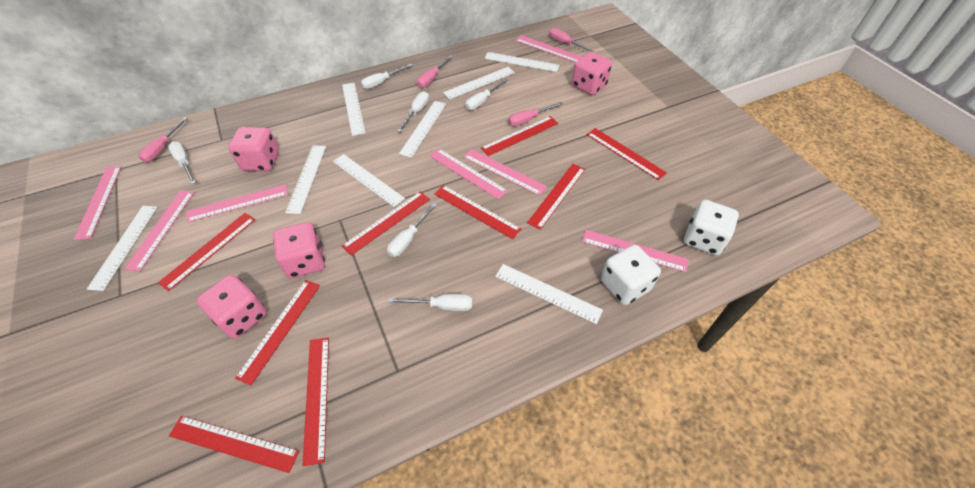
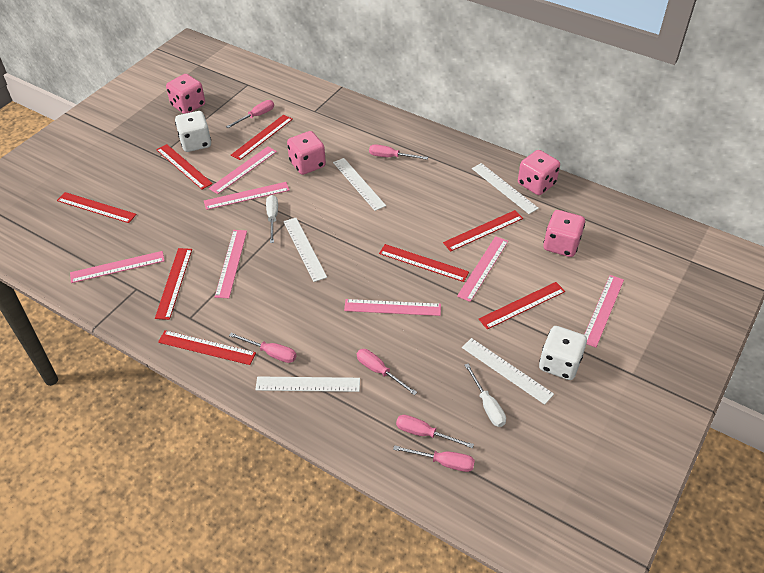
pink screwdriver: 4 -> 6
red ruler: 9 -> 8
white ruler: 8 -> 5
white screwdriver: 6 -> 2

